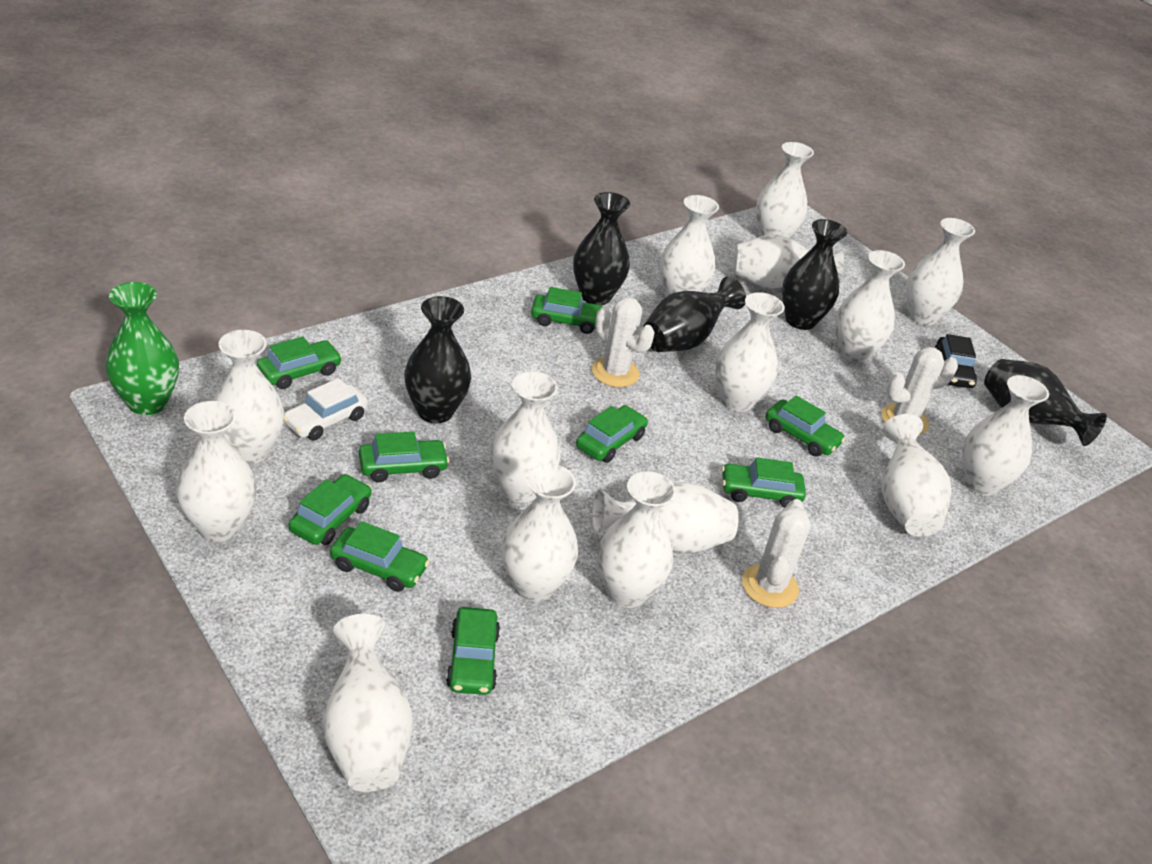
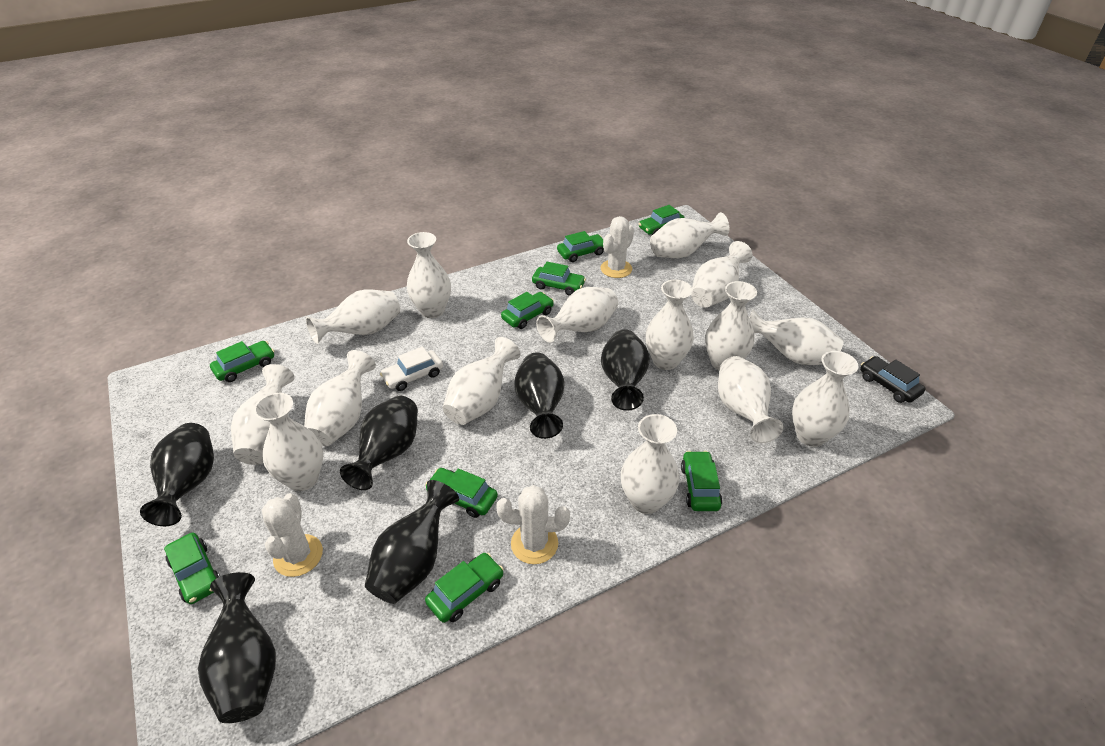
black vase: 5 -> 6
green vase: 1 -> 0

